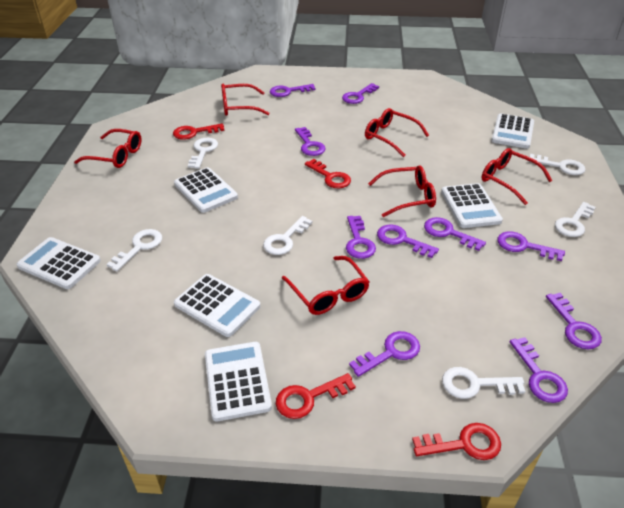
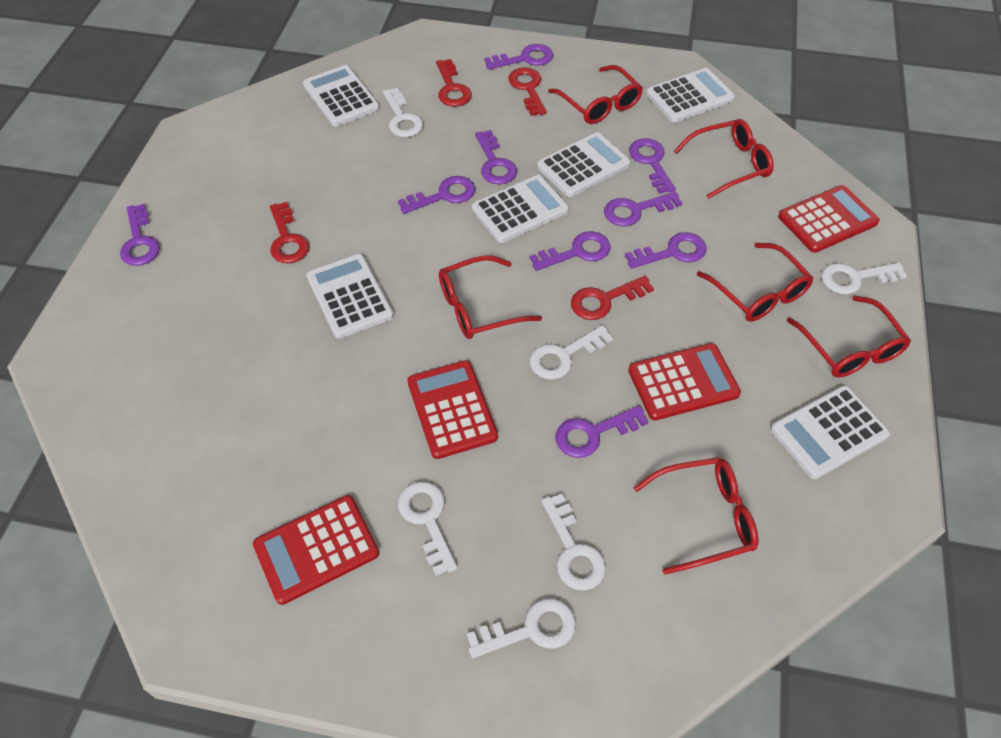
purple key: 10 -> 9
red calculator: 0 -> 4

